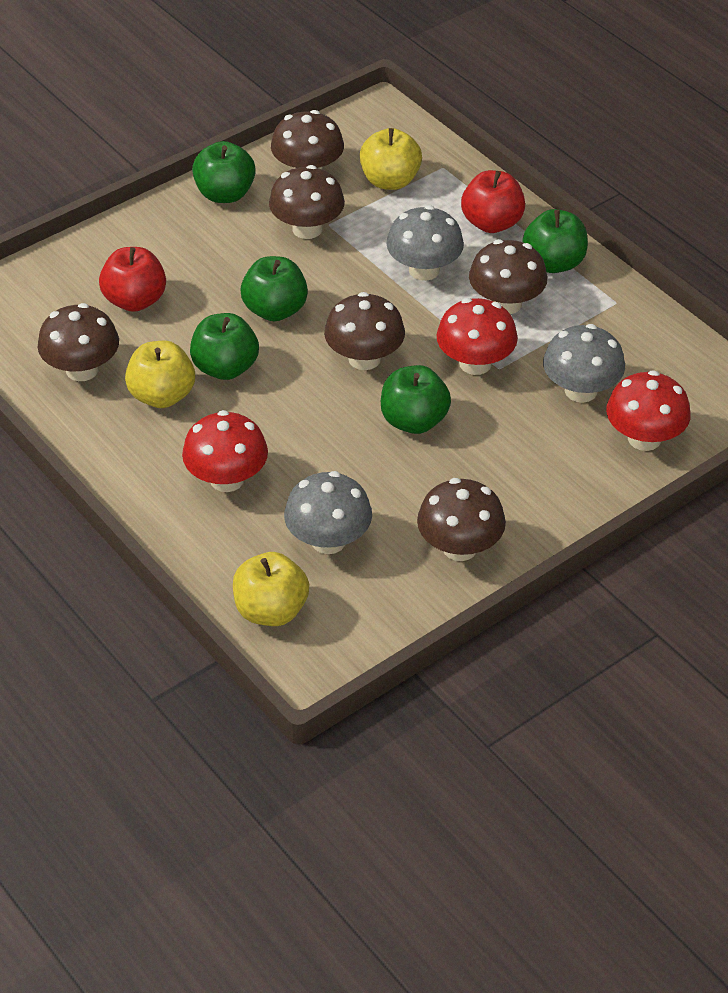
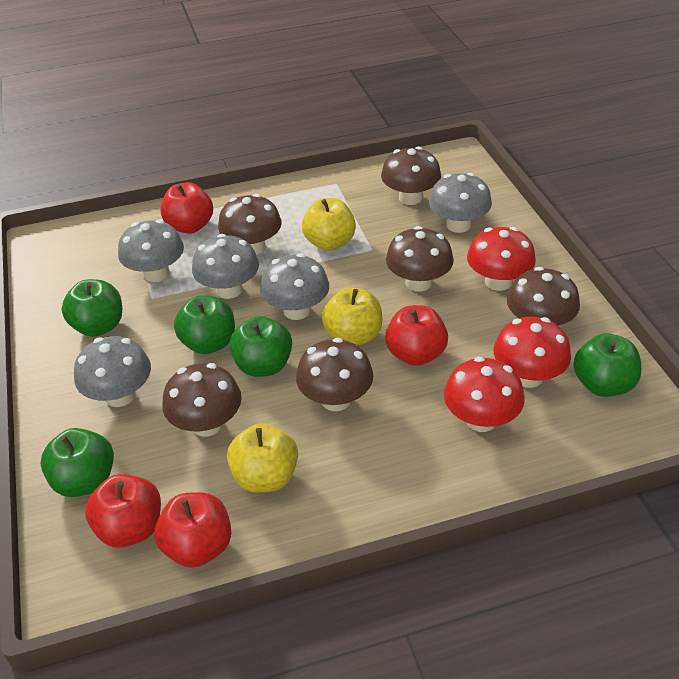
grey mushroom: 3 -> 5
red apple: 2 -> 4

